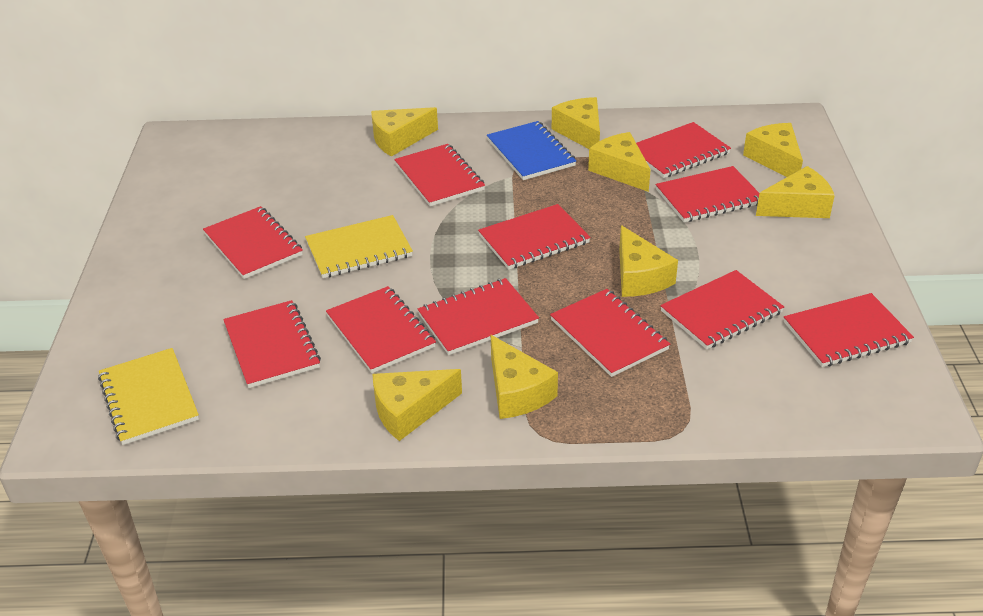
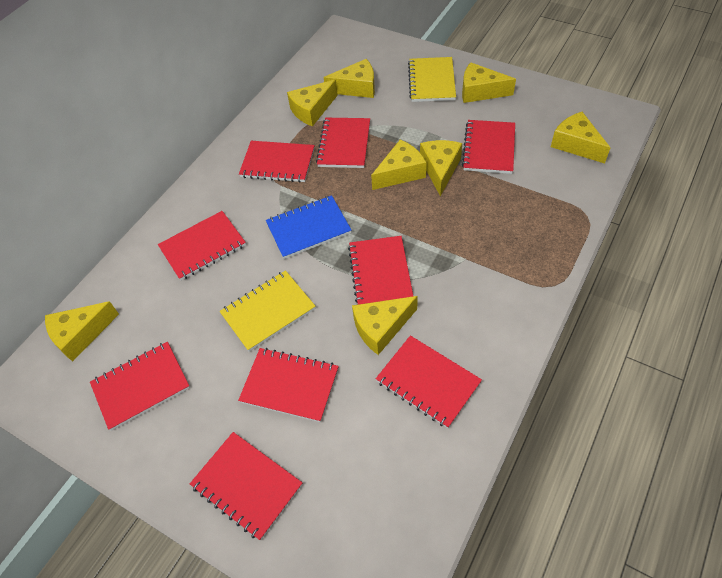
red notebook: 11 -> 9

